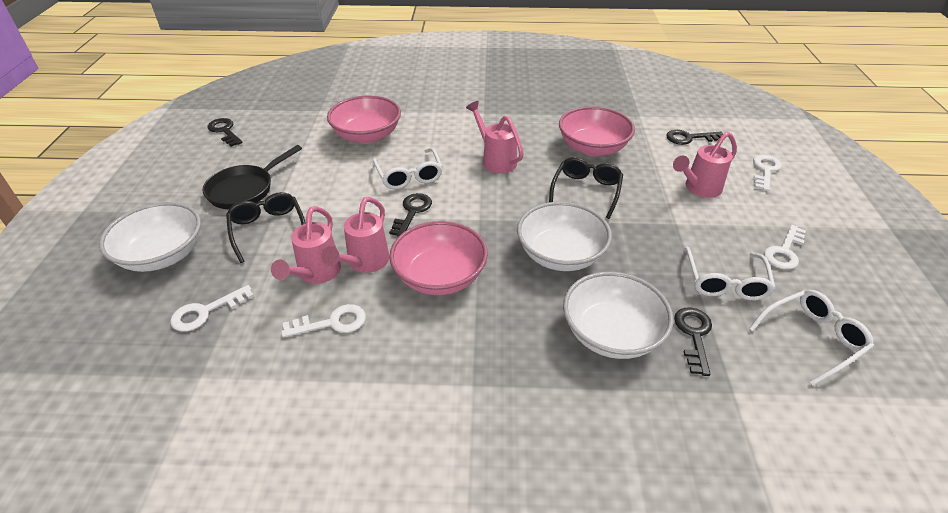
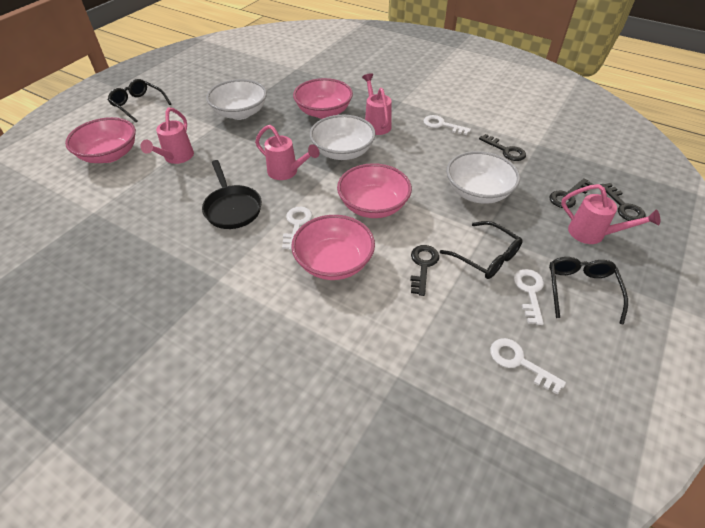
black glasses: 2 -> 3
pink bowl: 3 -> 4
white glasses: 3 -> 0

